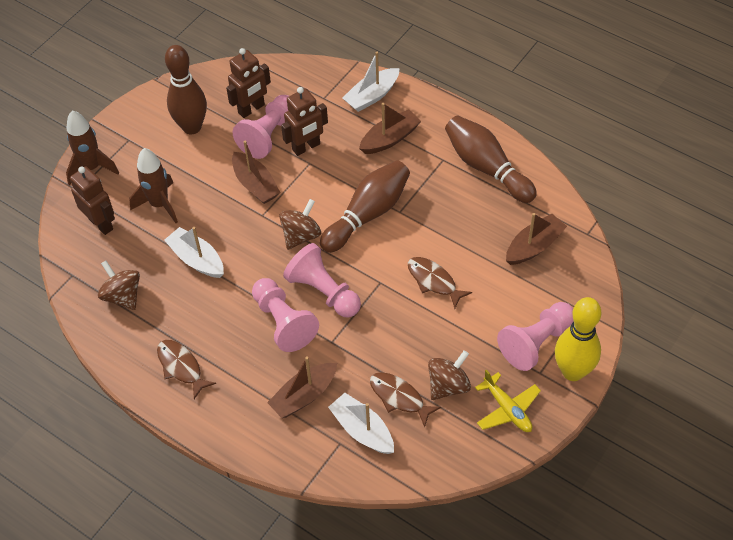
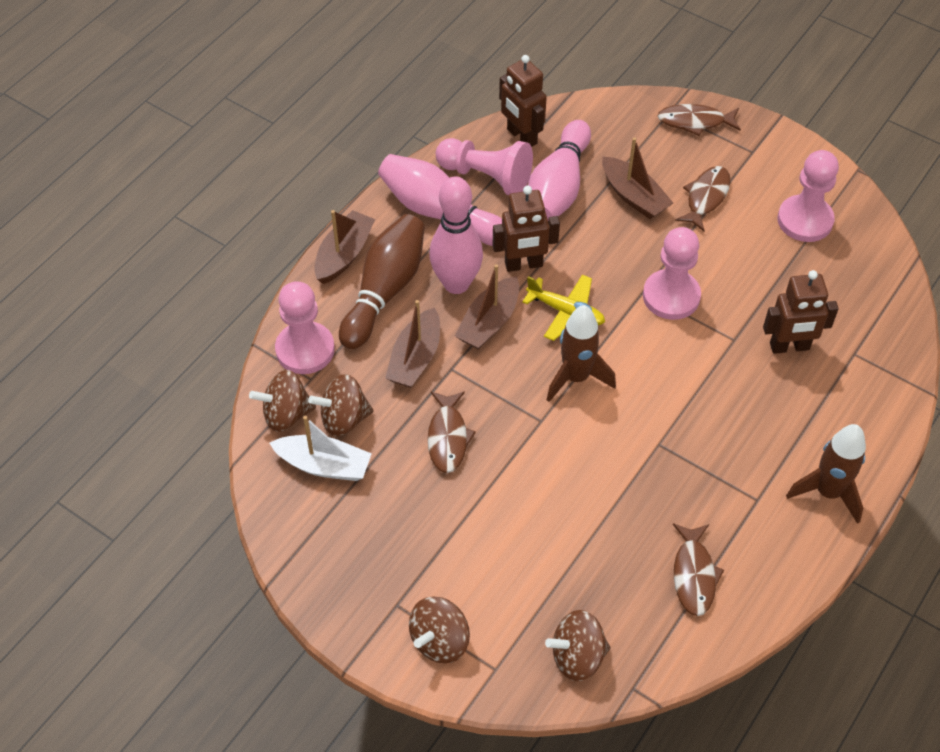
brown bowling pin: 3 -> 1
brown fish: 3 -> 4
brown spinning top: 3 -> 4
pink bowling pin: 0 -> 3
white boat: 3 -> 1
yellow bowling pin: 1 -> 0

